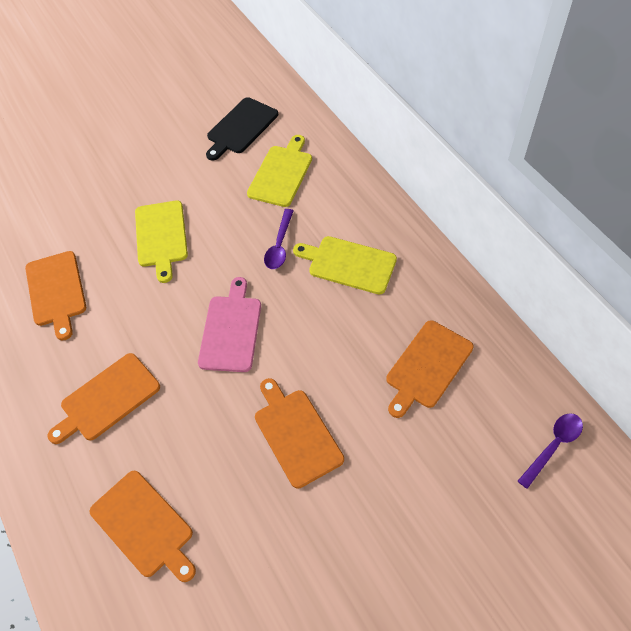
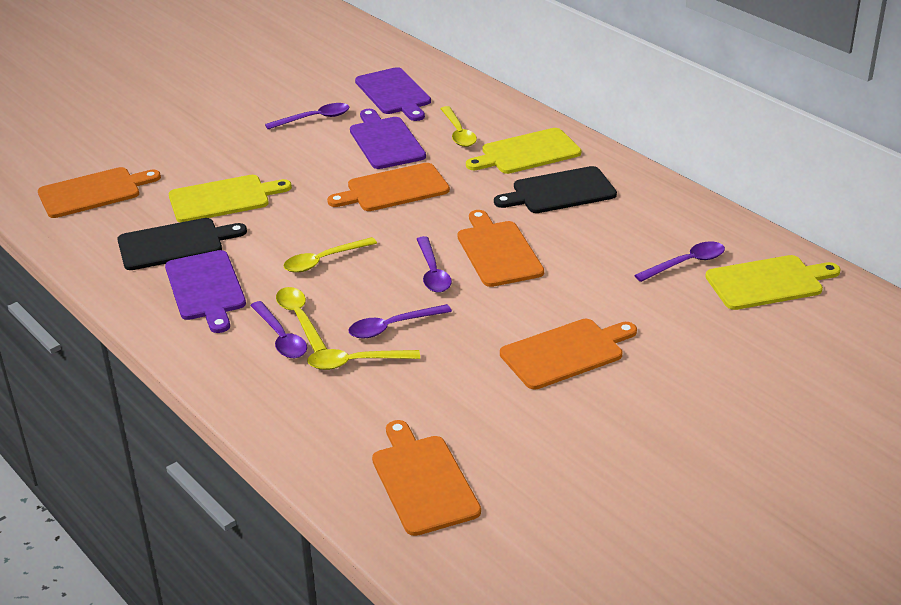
black cutting board: 1 -> 2
pink cutting board: 1 -> 0
purple cutting board: 0 -> 3
purple spoon: 2 -> 5
yellow spoon: 0 -> 4

